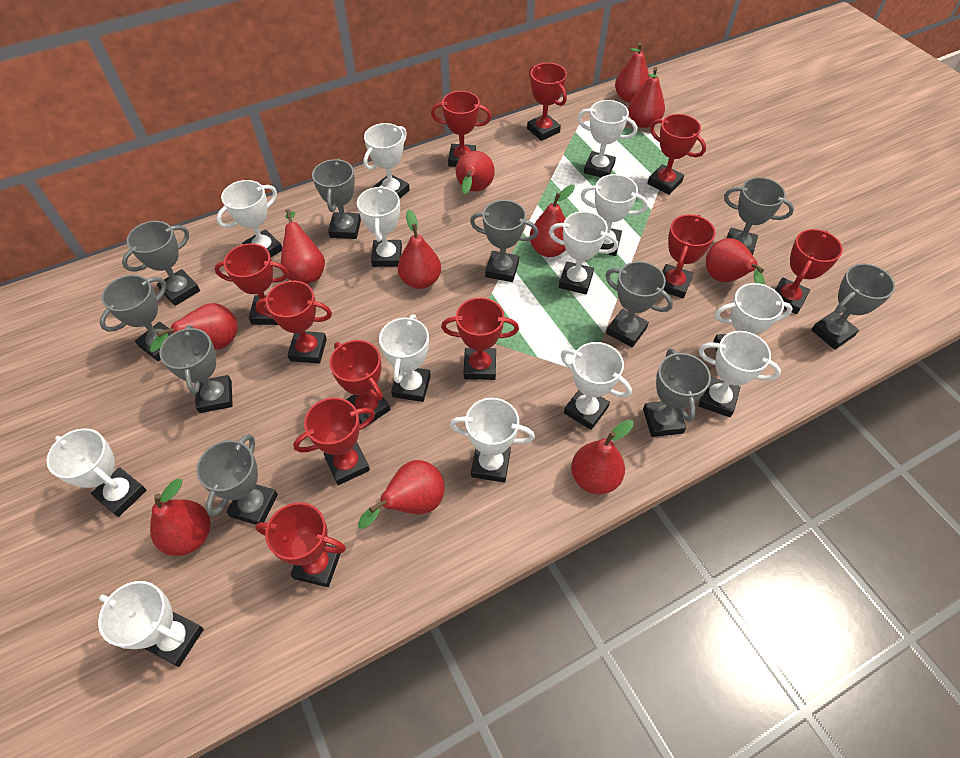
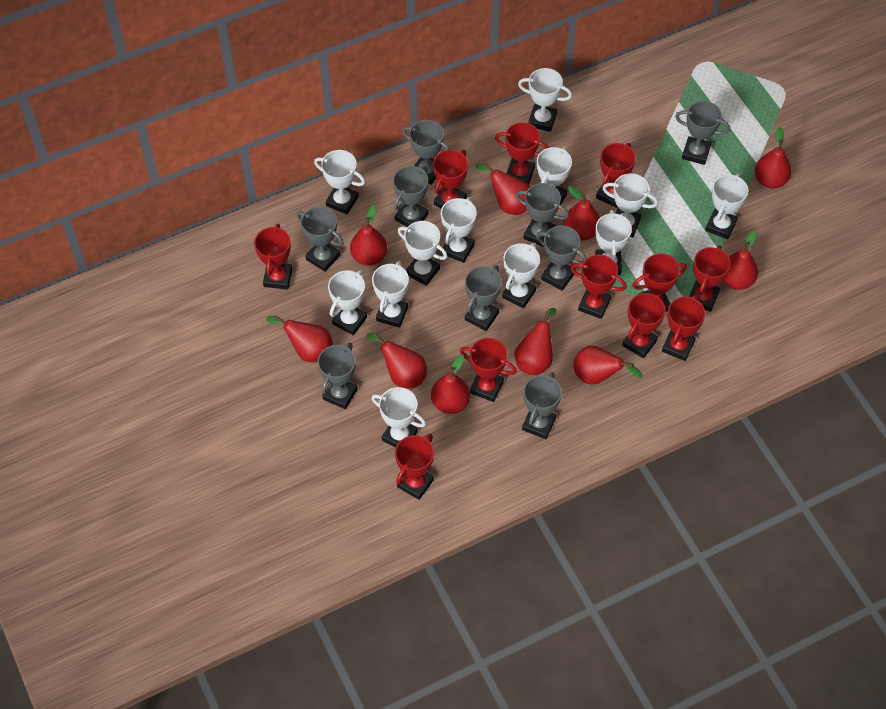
grey trophy: 10 -> 9
red pear: 11 -> 10
white trophy: 13 -> 12

